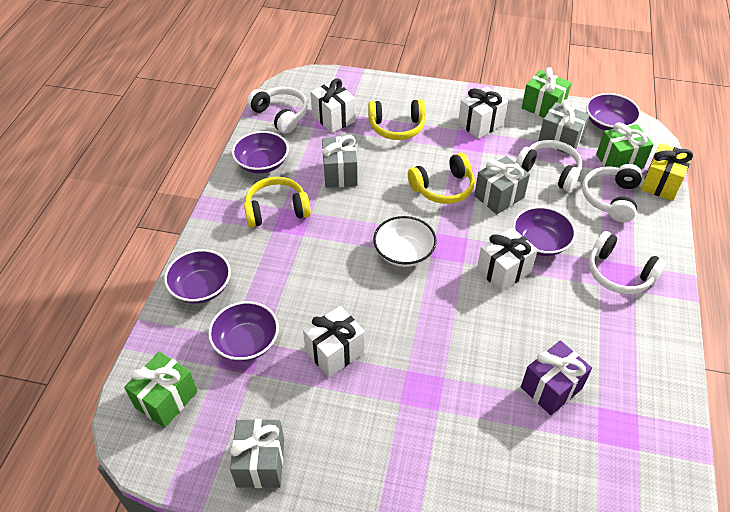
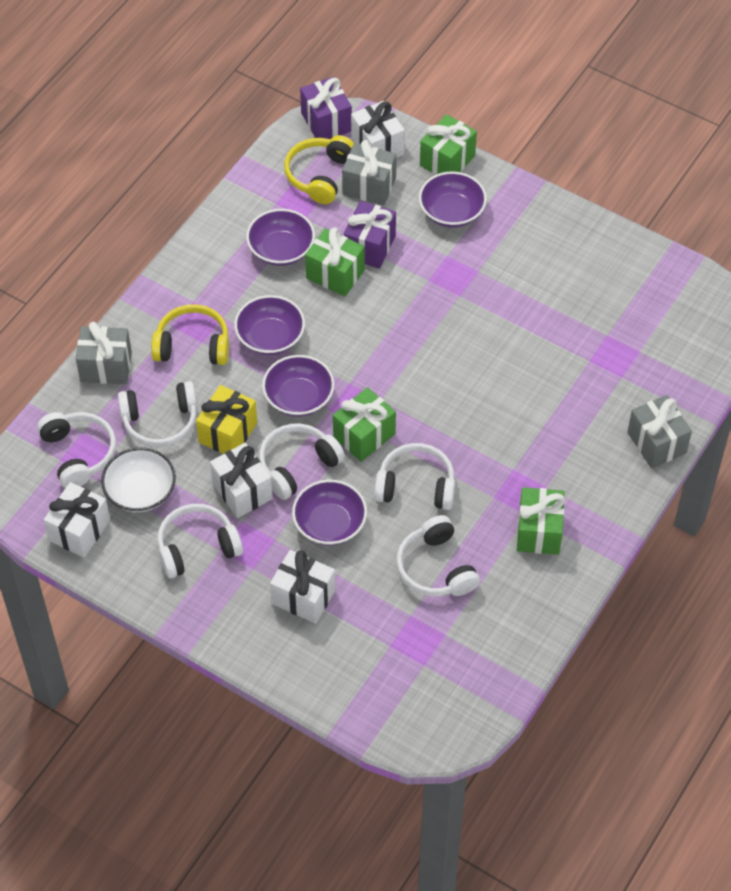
green gift: 3 -> 4
grey gift: 4 -> 3
purple gift: 1 -> 2
white headphones: 4 -> 6
yellow headphones: 3 -> 2

